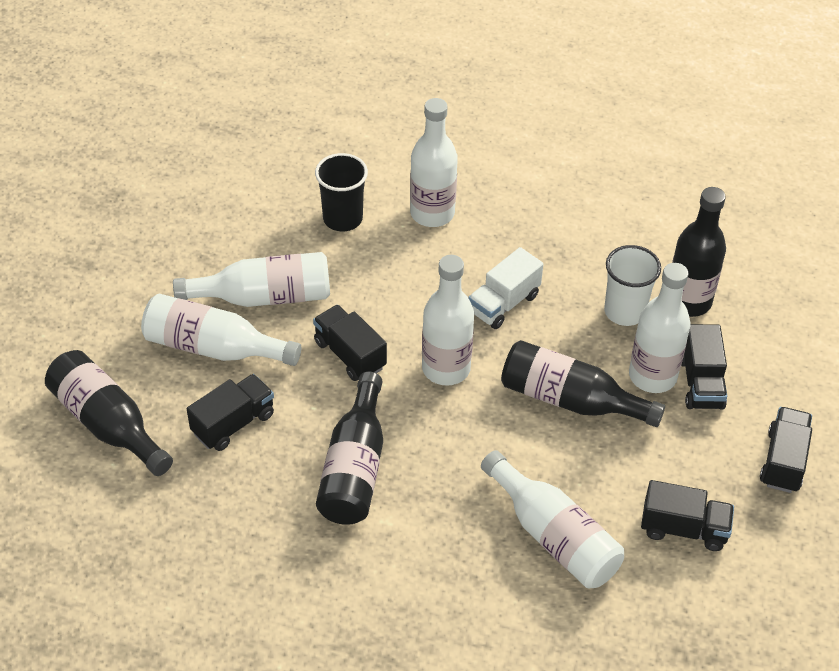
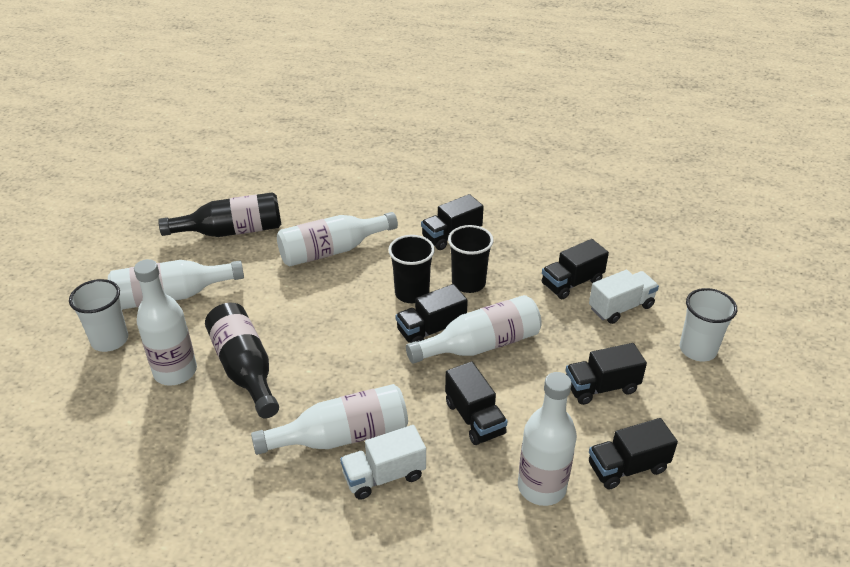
black bottle: 4 -> 2
black cup: 1 -> 2
black truck: 5 -> 6
white cup: 1 -> 2
white truck: 1 -> 2

